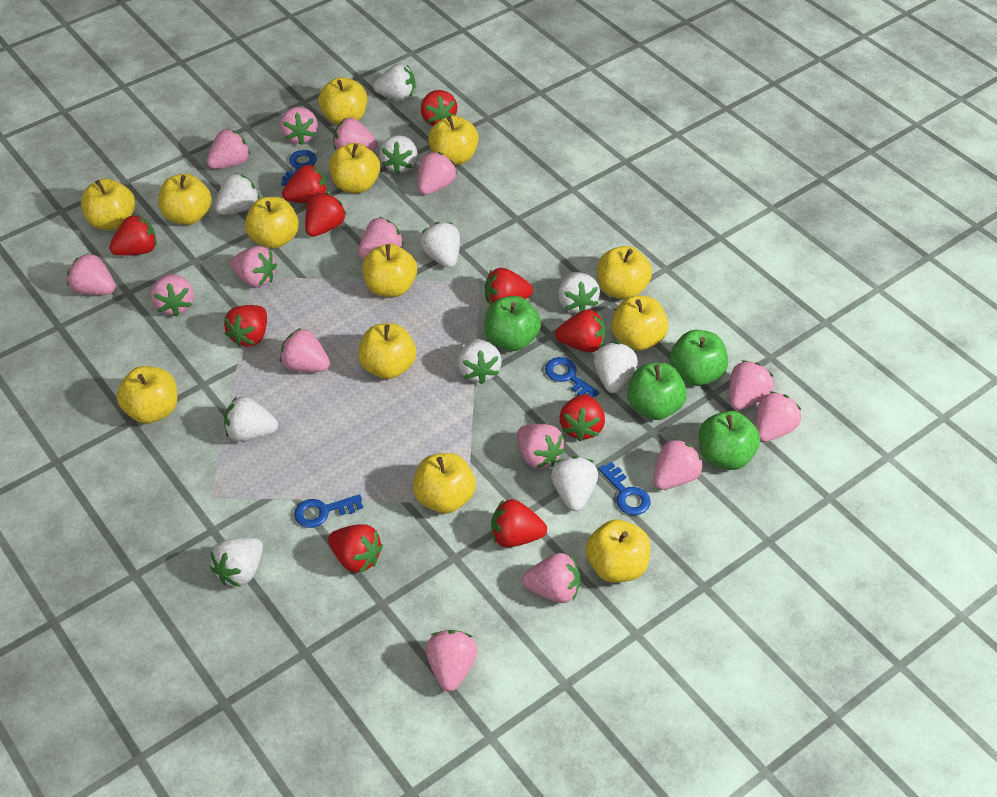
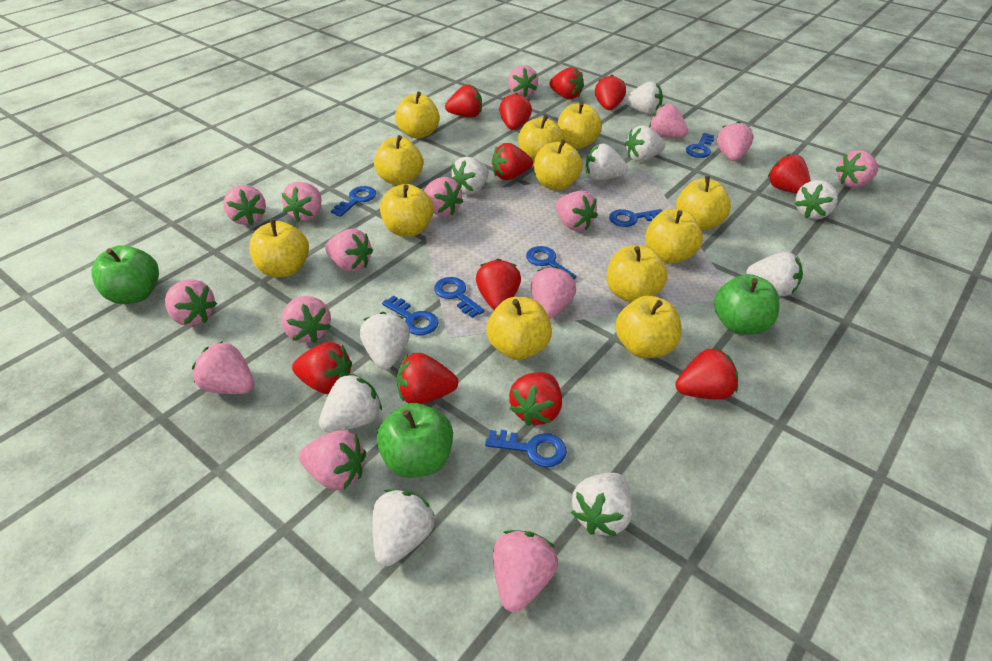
blue key: 4 -> 7
green apple: 4 -> 3
red strawberry: 10 -> 11
yellow apple: 13 -> 12

